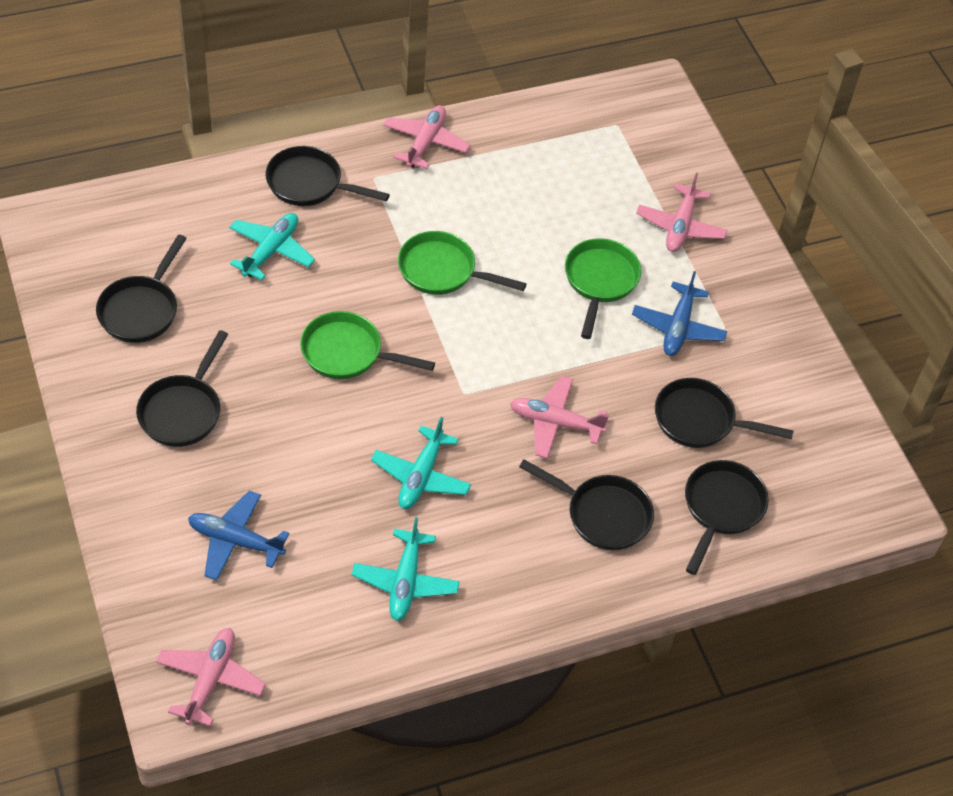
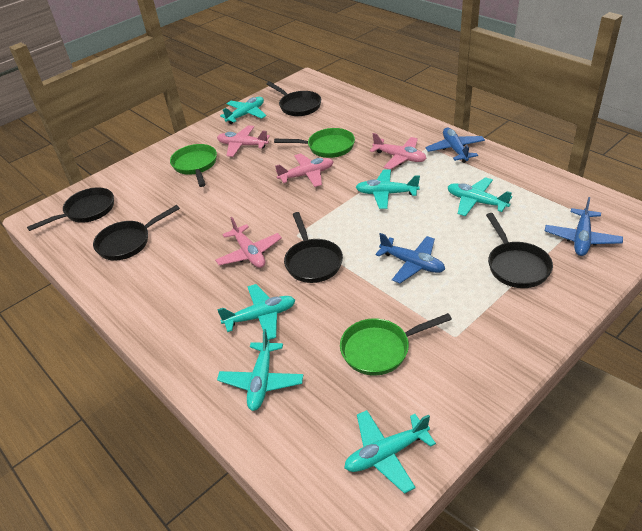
black pan: 6 -> 5
blue plane: 2 -> 3
turquoise plane: 3 -> 6

